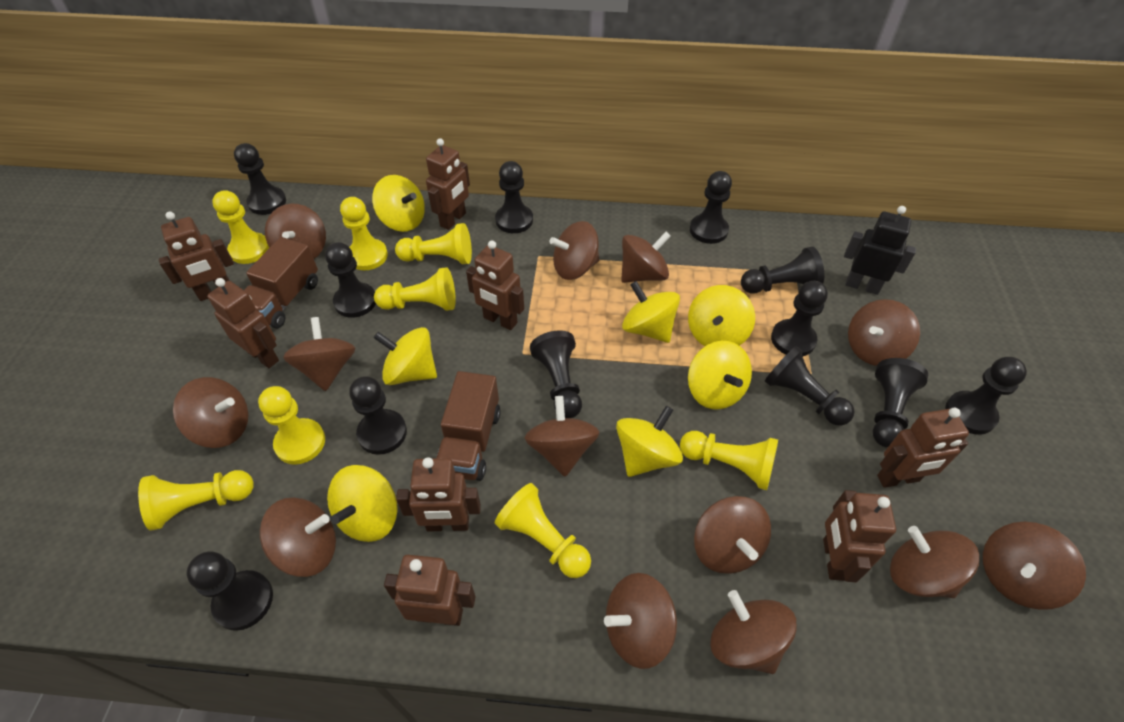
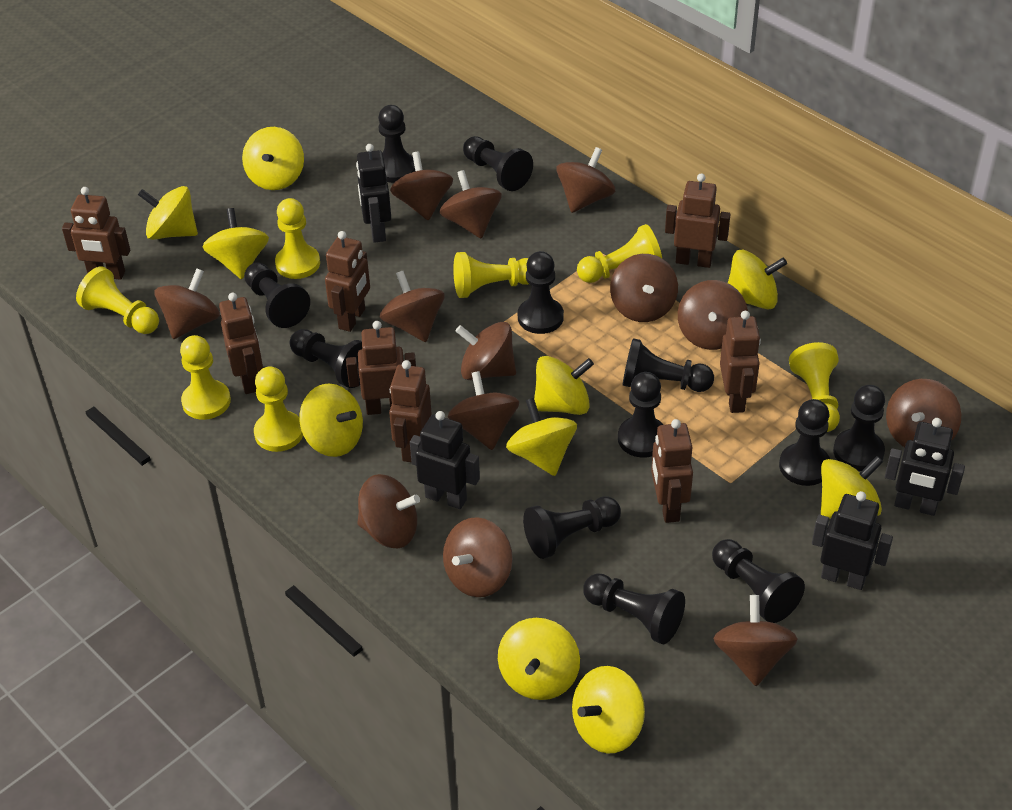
black robot: 1 -> 4
brown truck: 2 -> 0
yellow pawn: 8 -> 7
yellow spinning top: 7 -> 10

